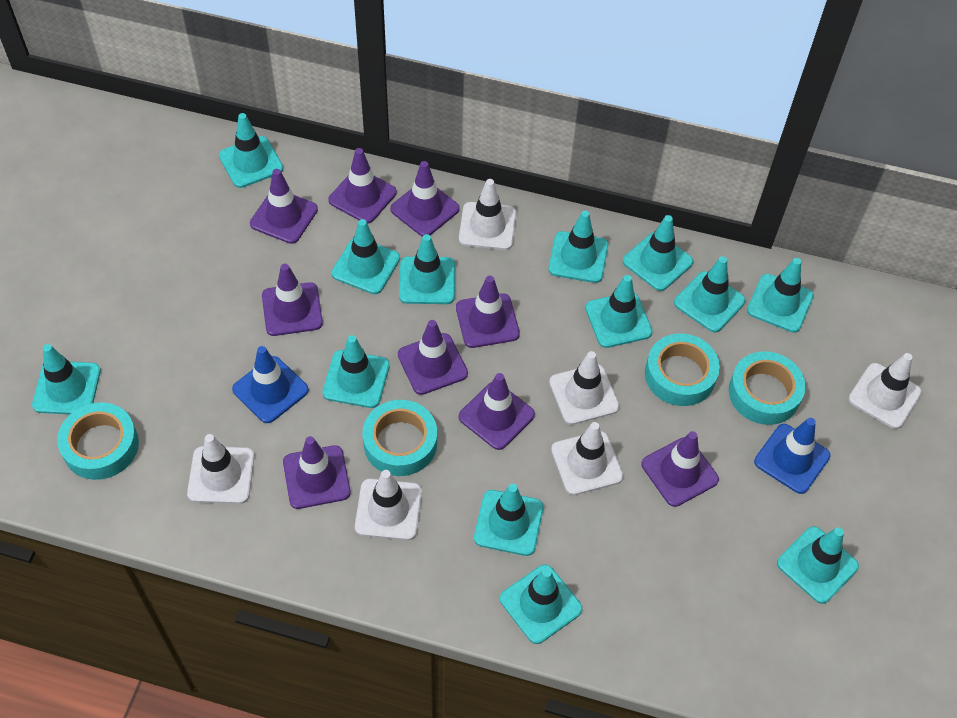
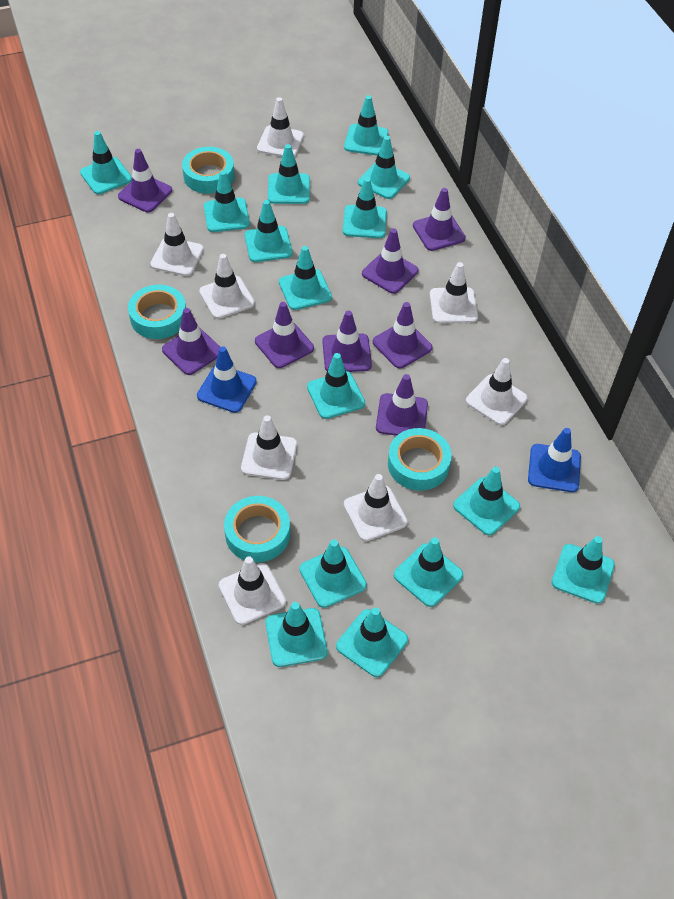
purple traffic cone: 9 -> 8
turquoise traffic cone: 13 -> 15
white traffic cone: 6 -> 8

